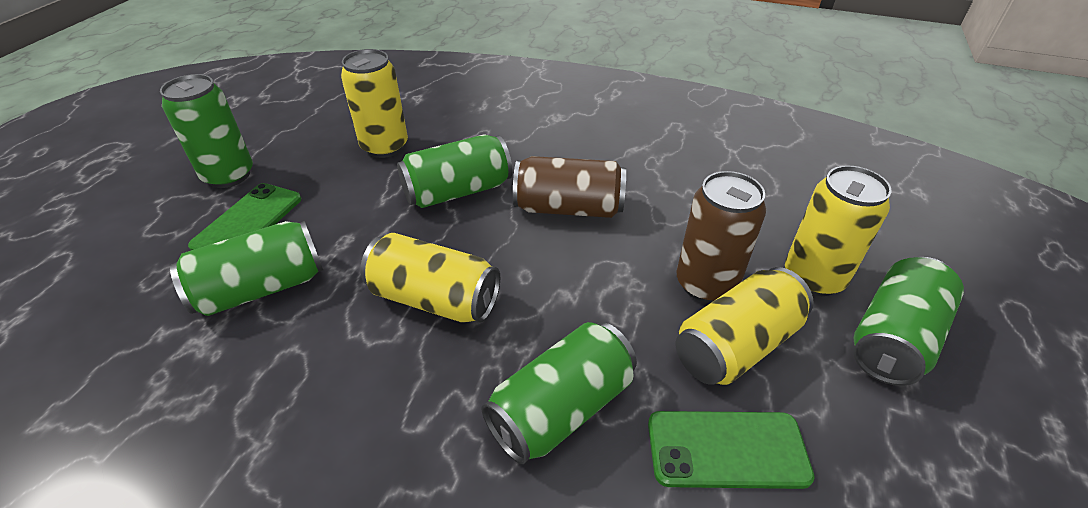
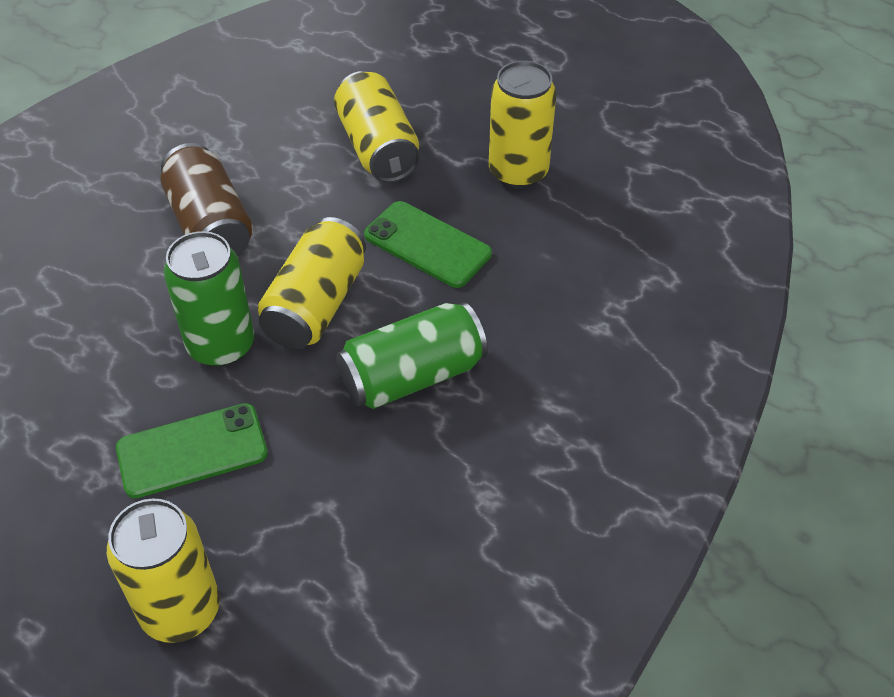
brown can: 2 -> 1
green can: 5 -> 2

